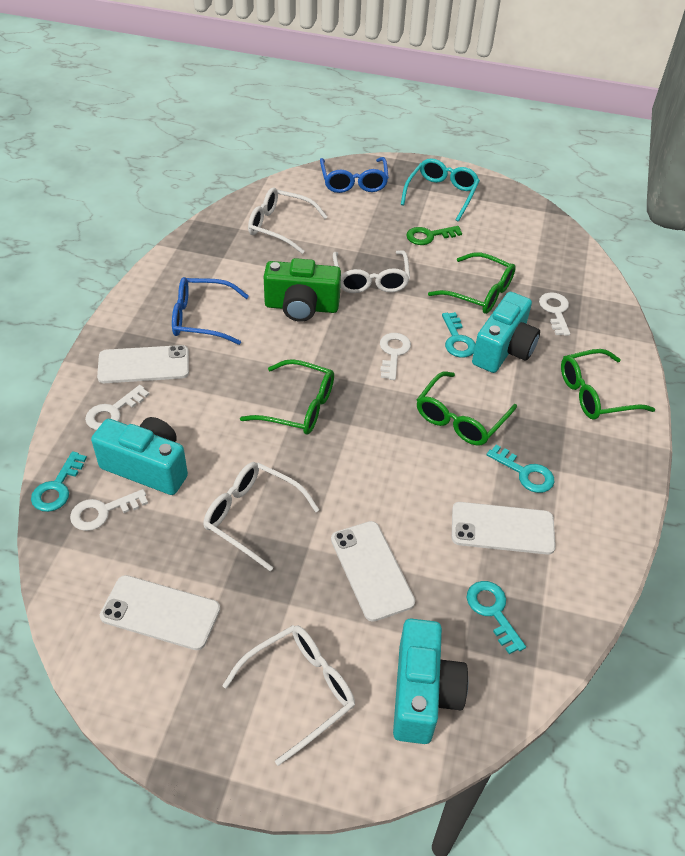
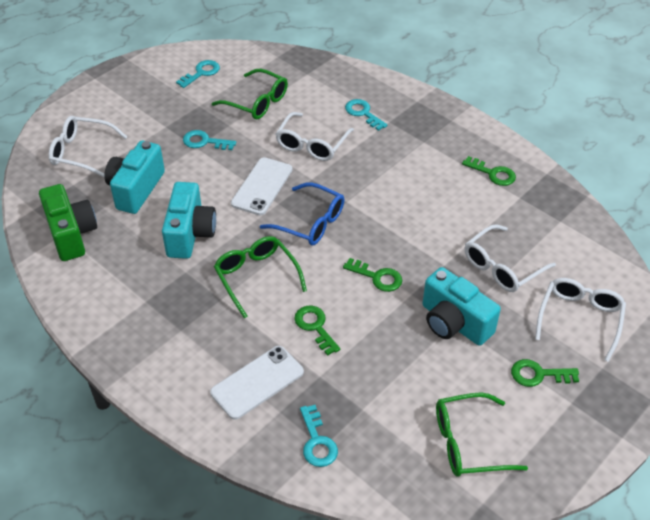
blue glasses: 2 -> 1
green glasses: 4 -> 3
green key: 1 -> 4
turquoise glasses: 1 -> 0
white key: 4 -> 0
white phone: 4 -> 2

